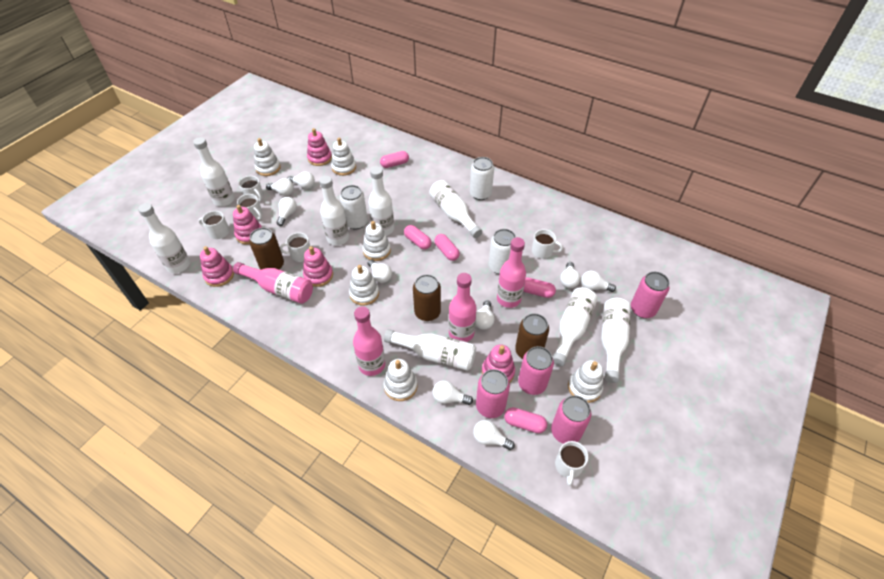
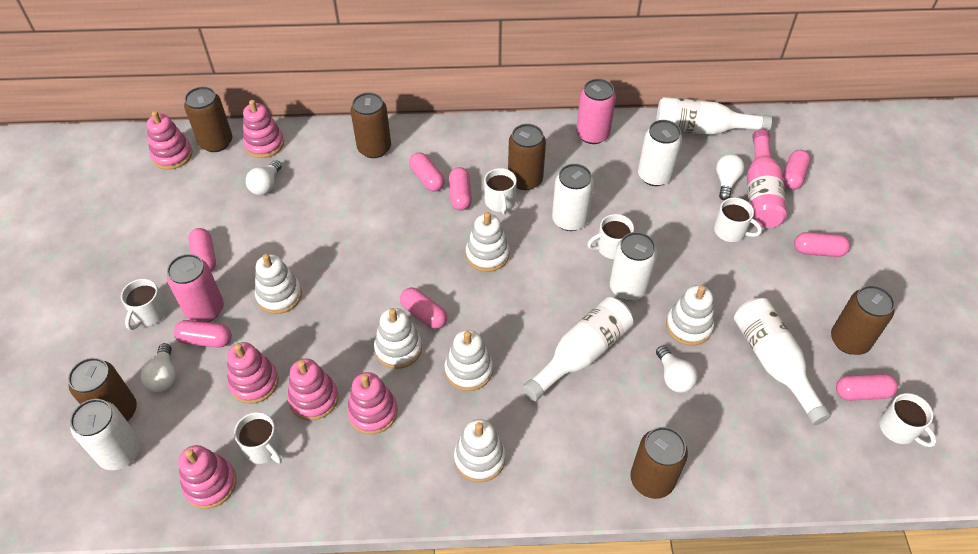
brown can: 3 -> 6
pink bottle: 4 -> 1
pink can: 4 -> 2
pink capsule: 5 -> 8
pink stacking toy: 5 -> 6
white bottle: 8 -> 3
white can: 3 -> 4
white light bulb: 9 -> 4

